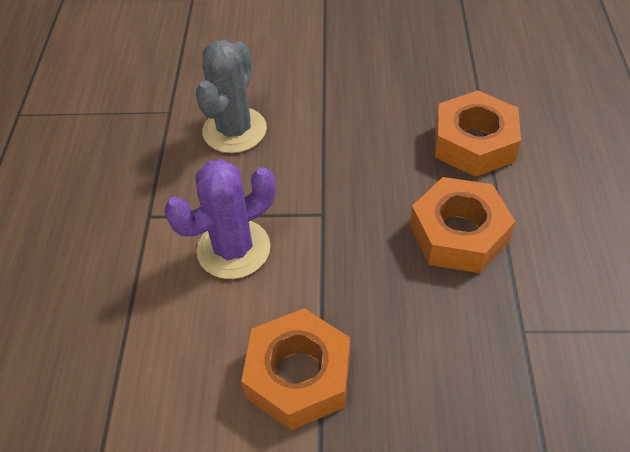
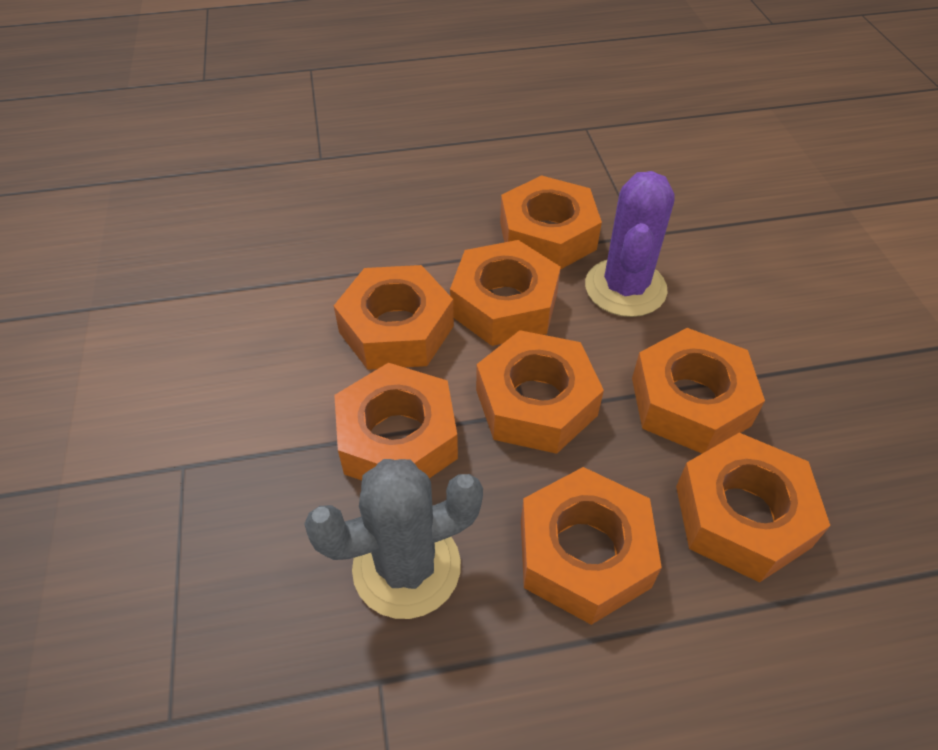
orange nut: 3 -> 8

